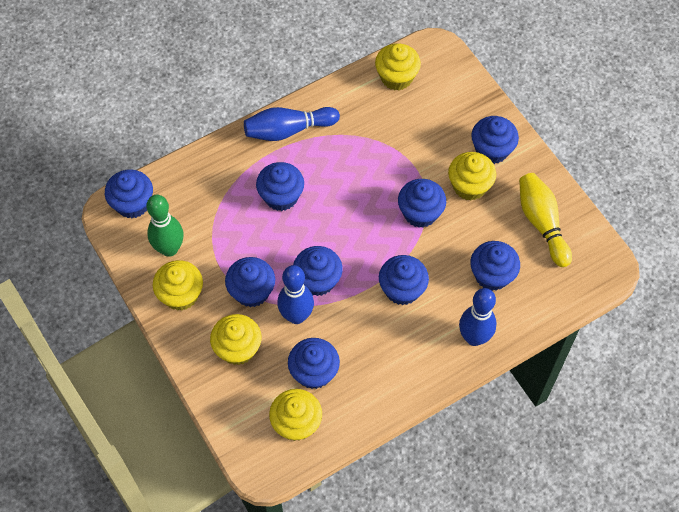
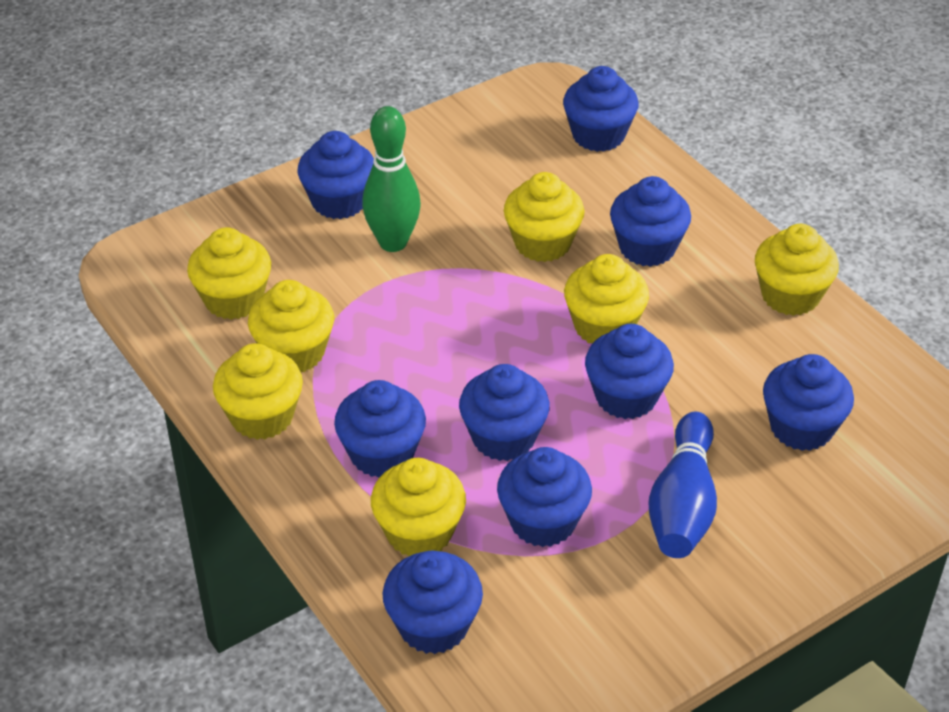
blue bowling pin: 3 -> 1
yellow bowling pin: 1 -> 0
yellow cupcake: 5 -> 7

